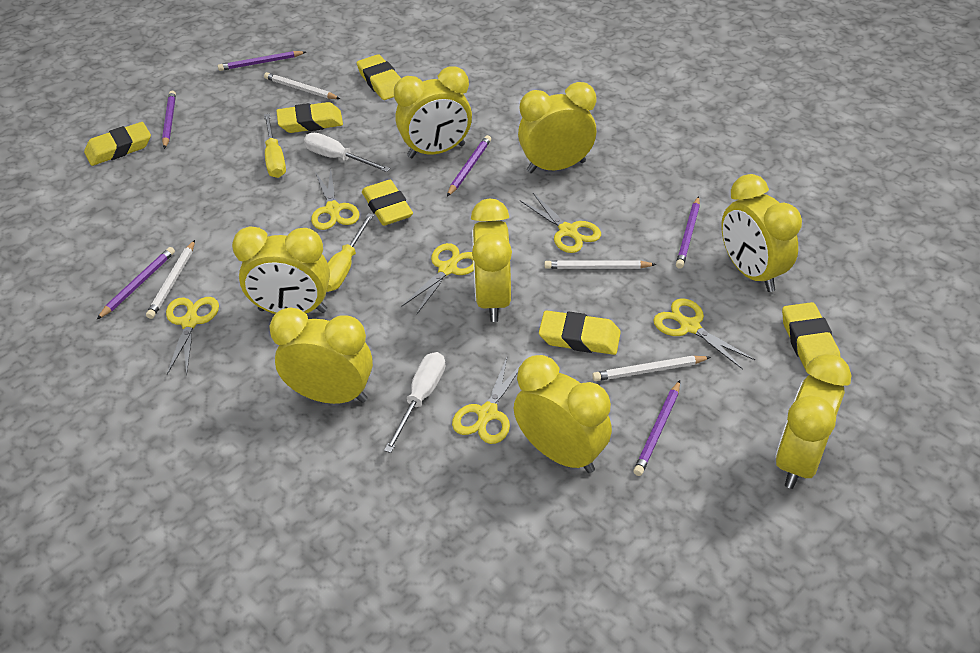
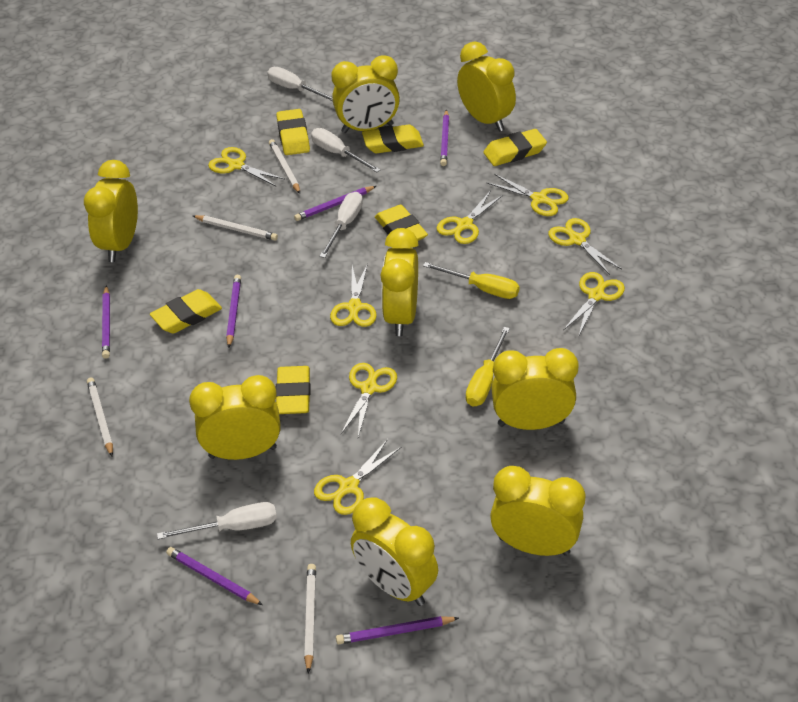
white screwdriver: 2 -> 4
yellow scissors: 6 -> 8

